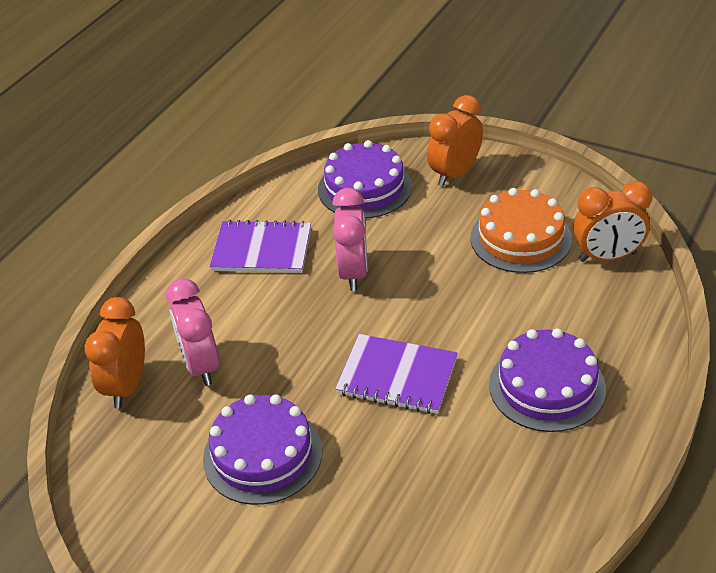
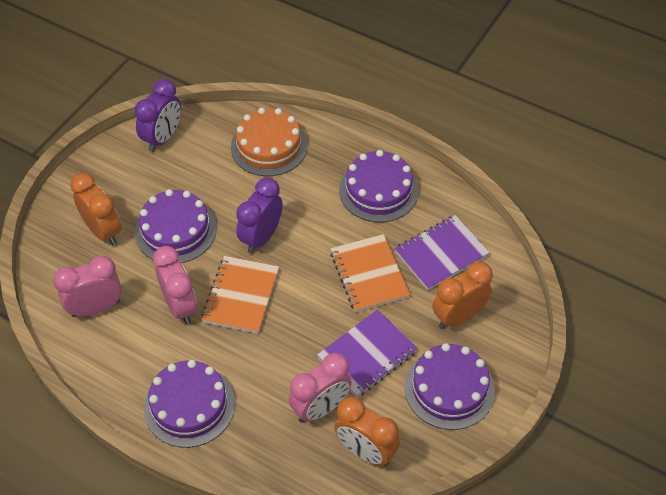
orange notebook: 0 -> 2
pink clock: 2 -> 3
purple cake: 3 -> 4
purple clock: 0 -> 2

